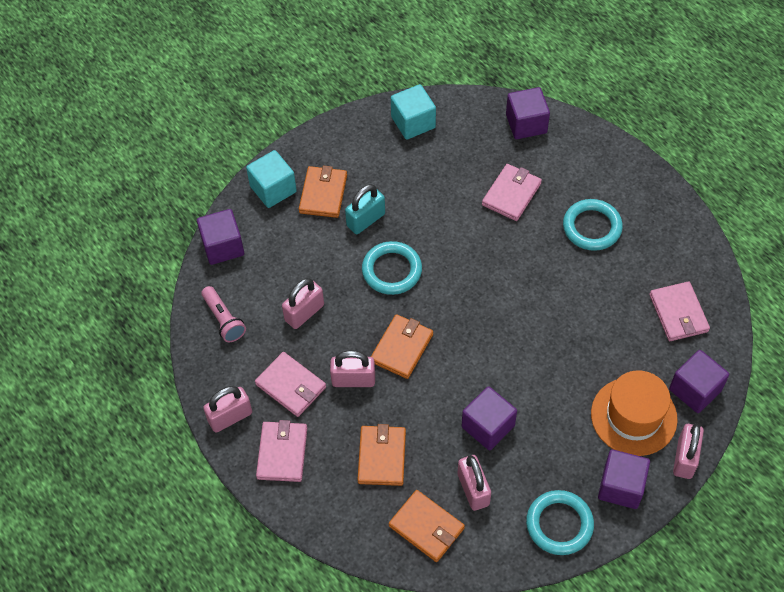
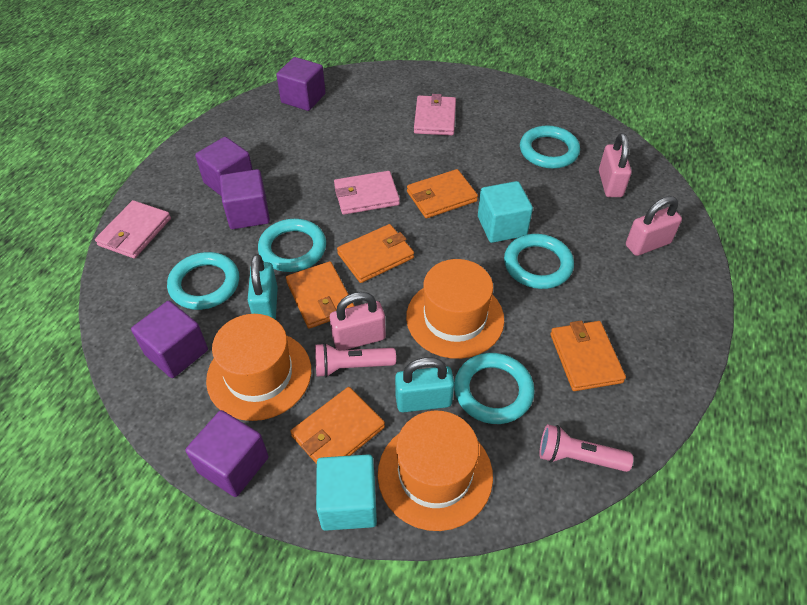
orange hat: 1 -> 3
orange wallet: 4 -> 5
pink flashlight: 1 -> 2
pink padlock: 5 -> 3
pink wallet: 4 -> 3
turquoise padlock: 1 -> 2
turquoise ring: 3 -> 5

